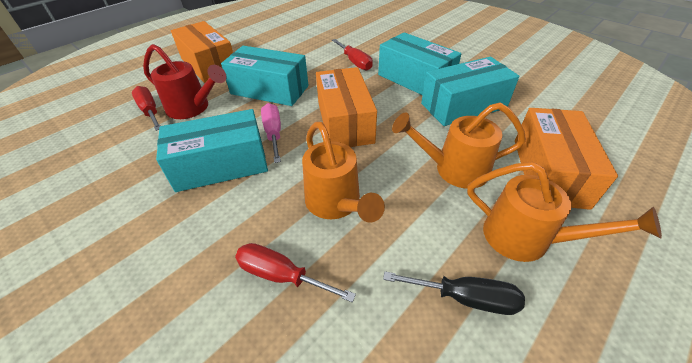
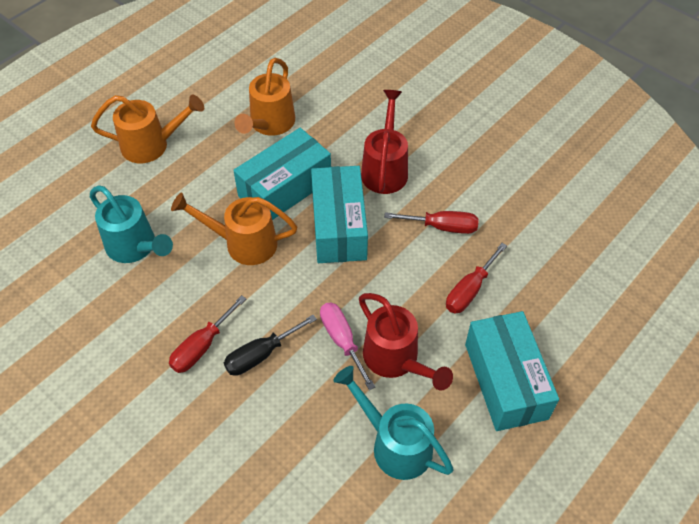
orange box: 3 -> 0
red watering can: 1 -> 2
turquoise box: 4 -> 3
turquoise watering can: 0 -> 2

